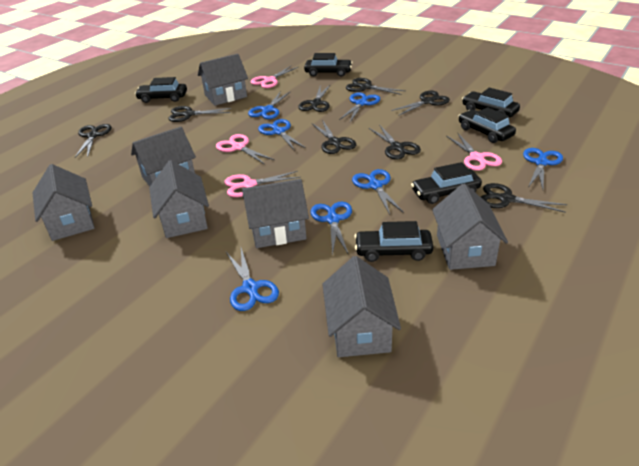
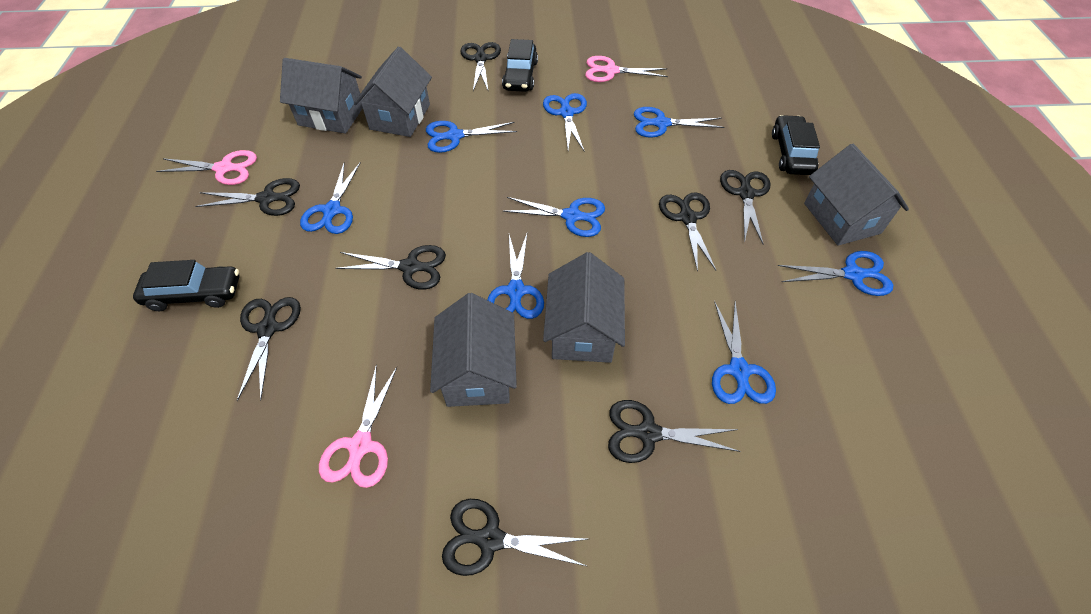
black car: 6 -> 3
blue scissors: 7 -> 8
grey house: 7 -> 5
pink scissors: 4 -> 3

